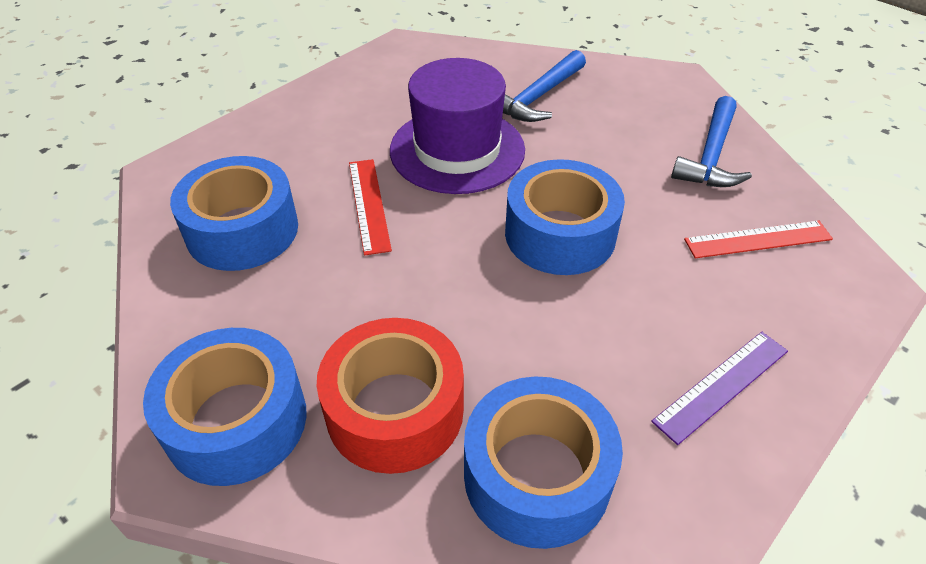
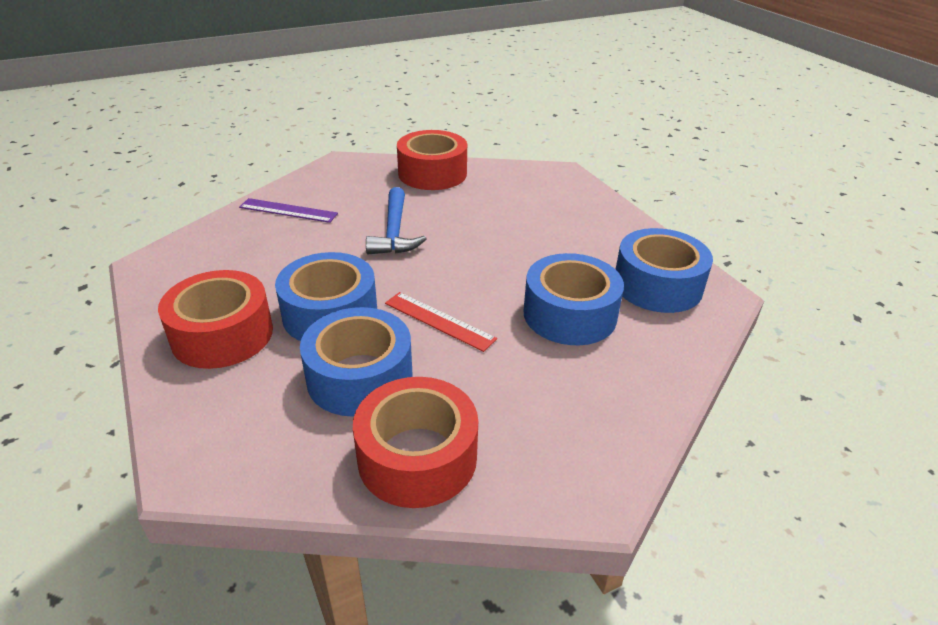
blue hammer: 2 -> 1
purple hat: 1 -> 0
red ruler: 2 -> 1
red tape: 1 -> 3

